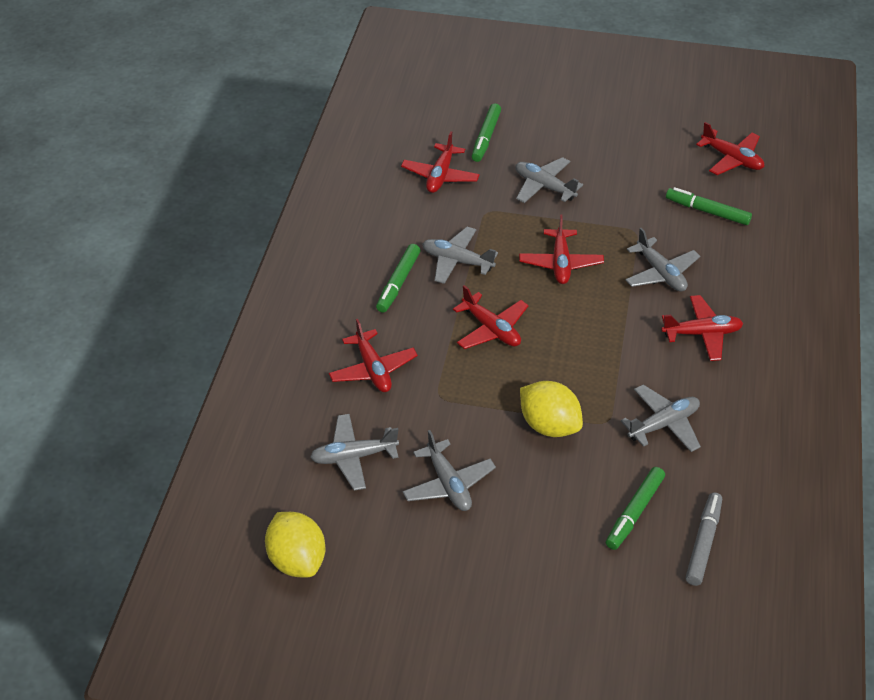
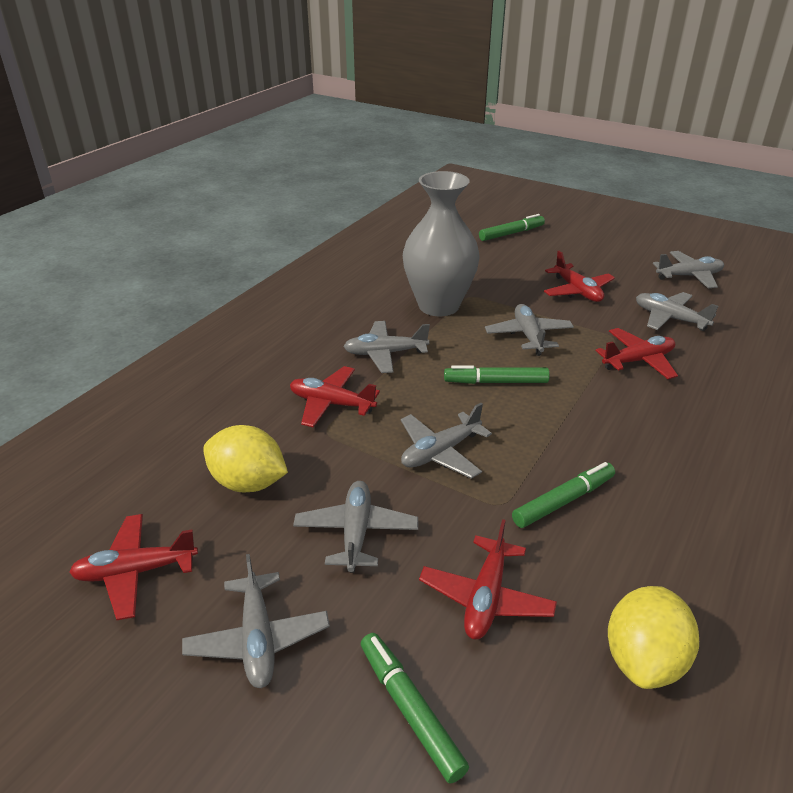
grey marker: 1 -> 0
grey plane: 6 -> 7
grey vase: 0 -> 1
red plane: 6 -> 5

